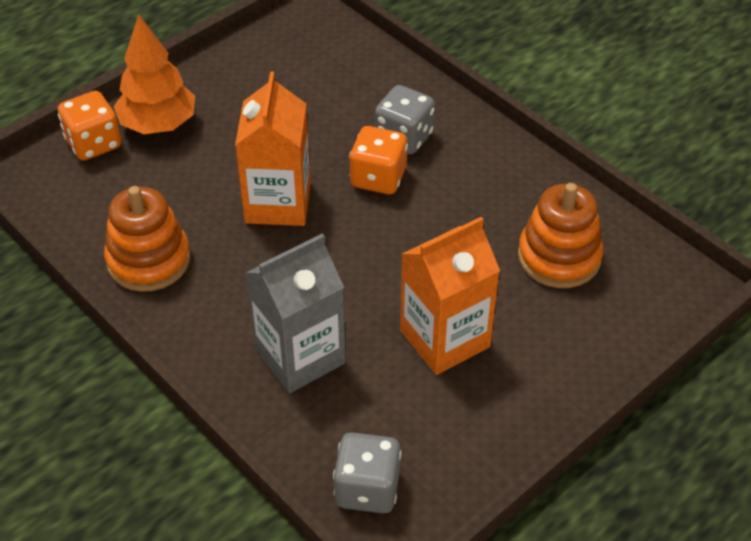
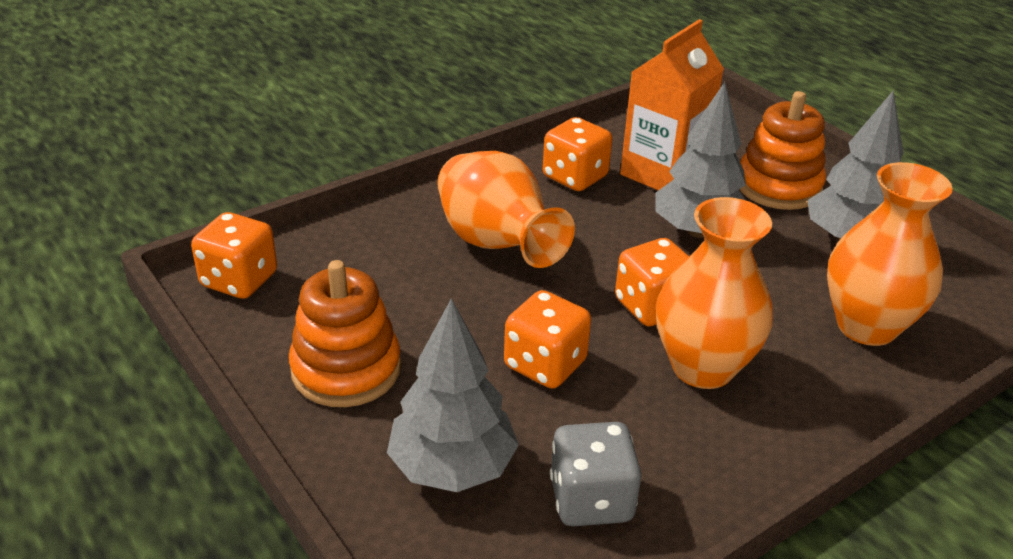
grey carton: 1 -> 0
grey dice: 2 -> 1
grey tree: 0 -> 3
orange carton: 2 -> 1
orange dice: 2 -> 4
orange tree: 1 -> 0
orange vase: 0 -> 3

